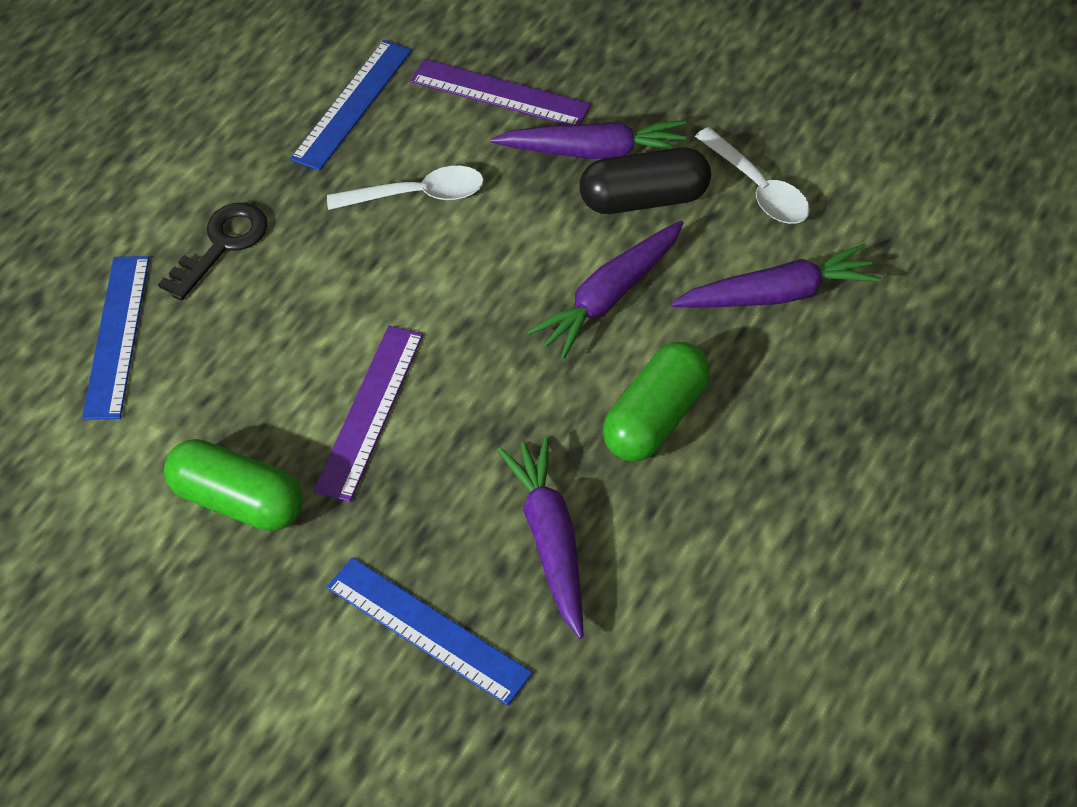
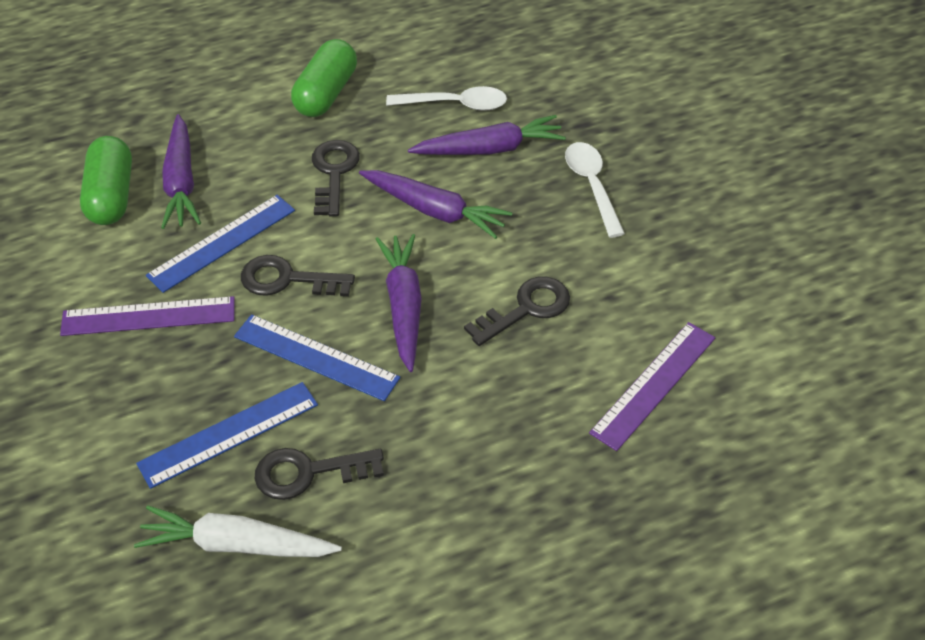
black capsule: 1 -> 0
black key: 1 -> 4
white carrot: 0 -> 1

